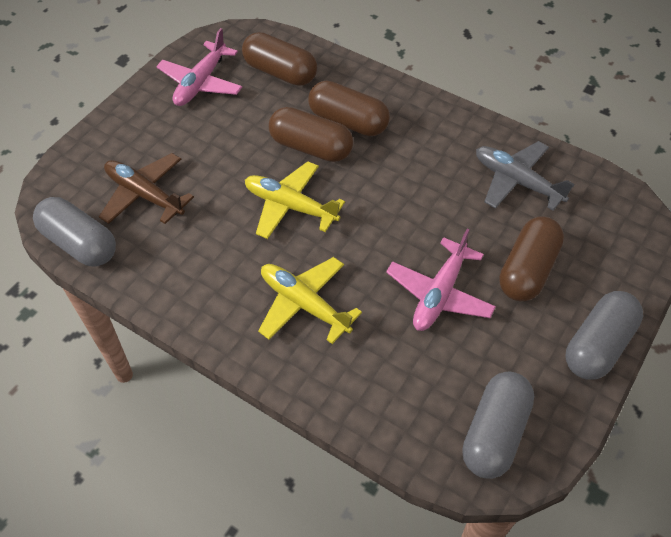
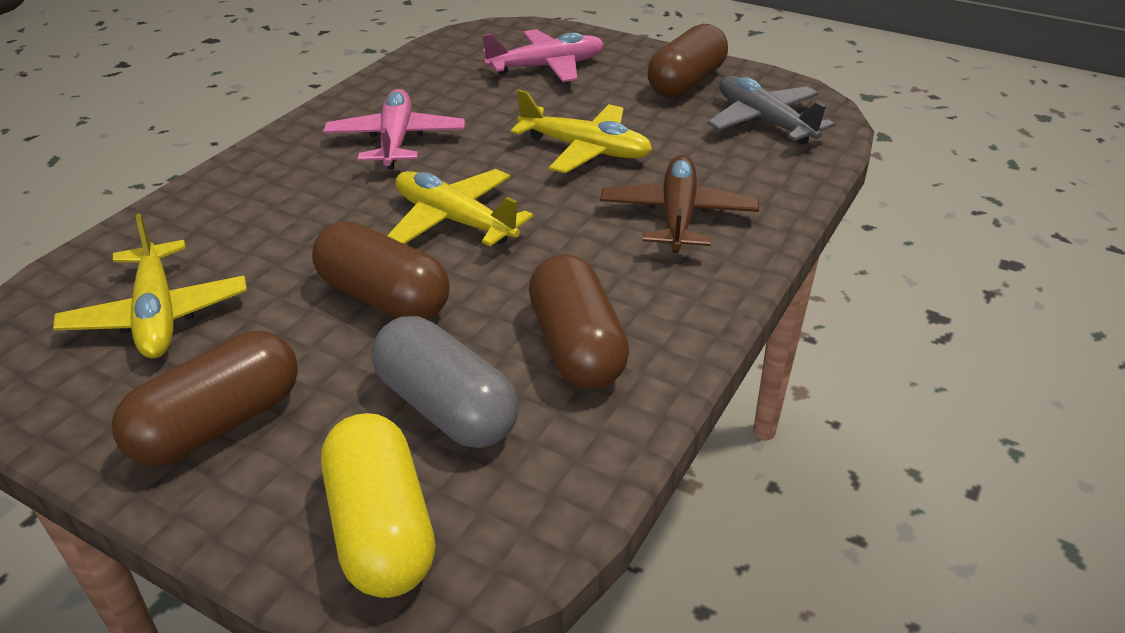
grey capsule: 3 -> 1
yellow capsule: 0 -> 1
yellow plane: 2 -> 3

